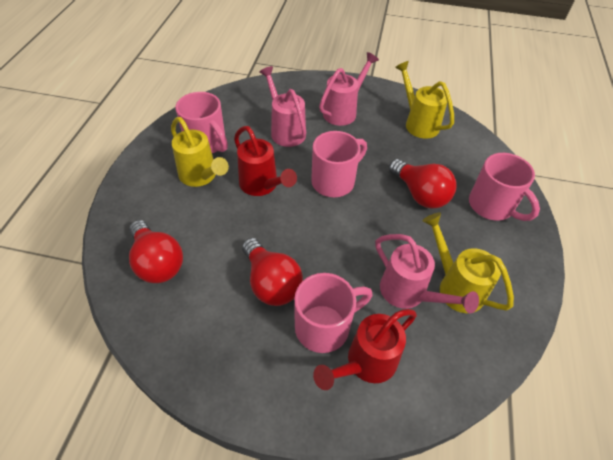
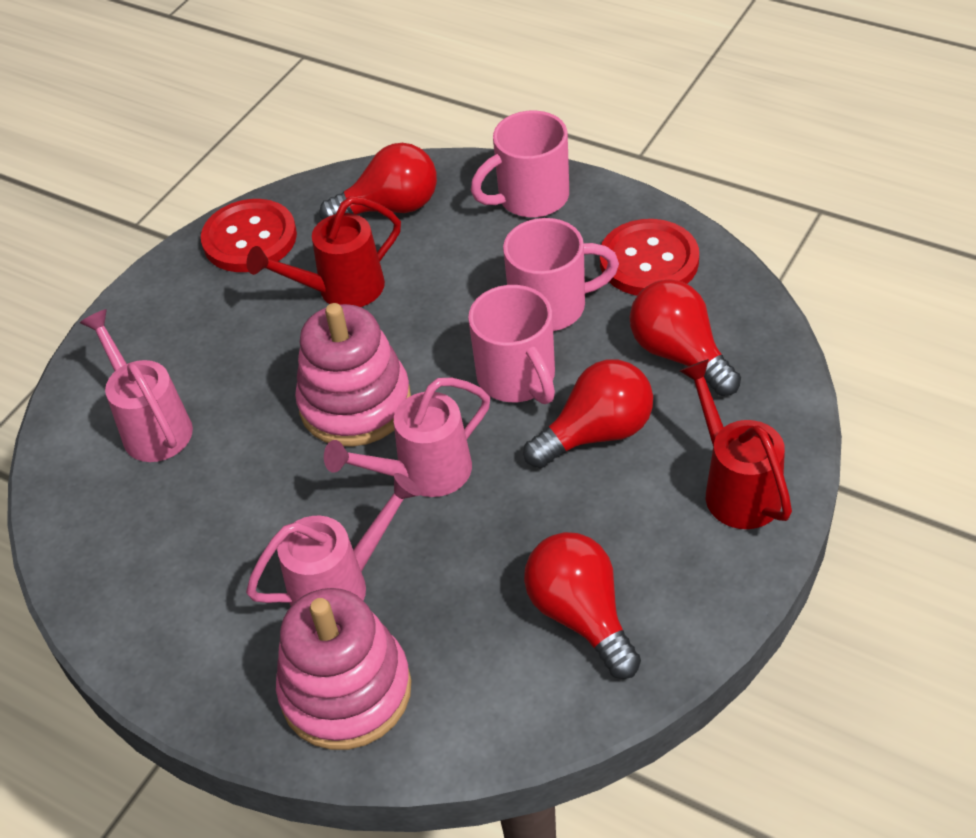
pink mug: 4 -> 3
pink stacking toy: 0 -> 2
red button: 0 -> 2
red light bulb: 3 -> 4
yellow watering can: 3 -> 0

